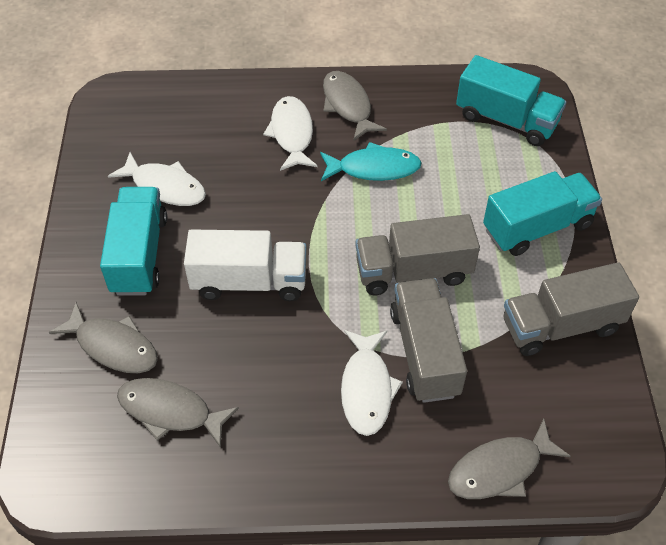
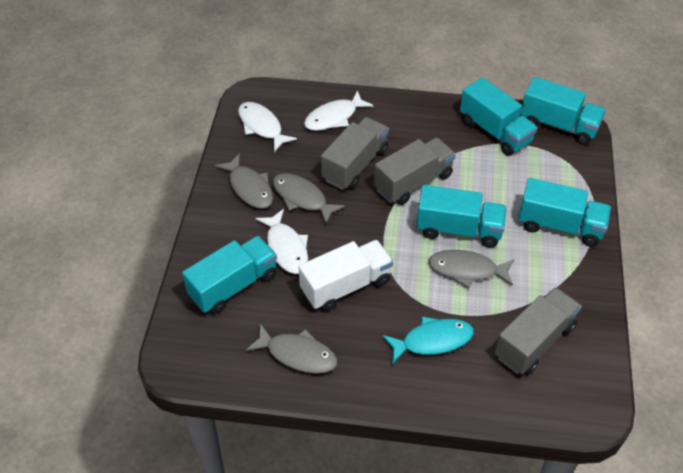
turquoise truck: 3 -> 5

